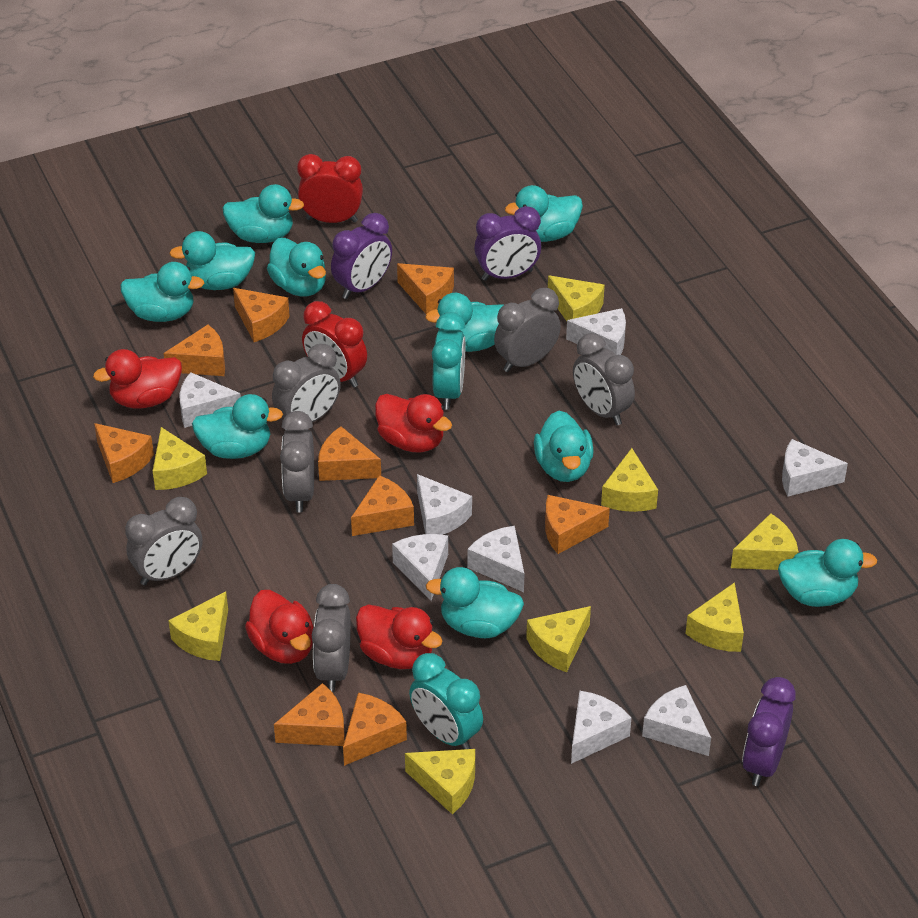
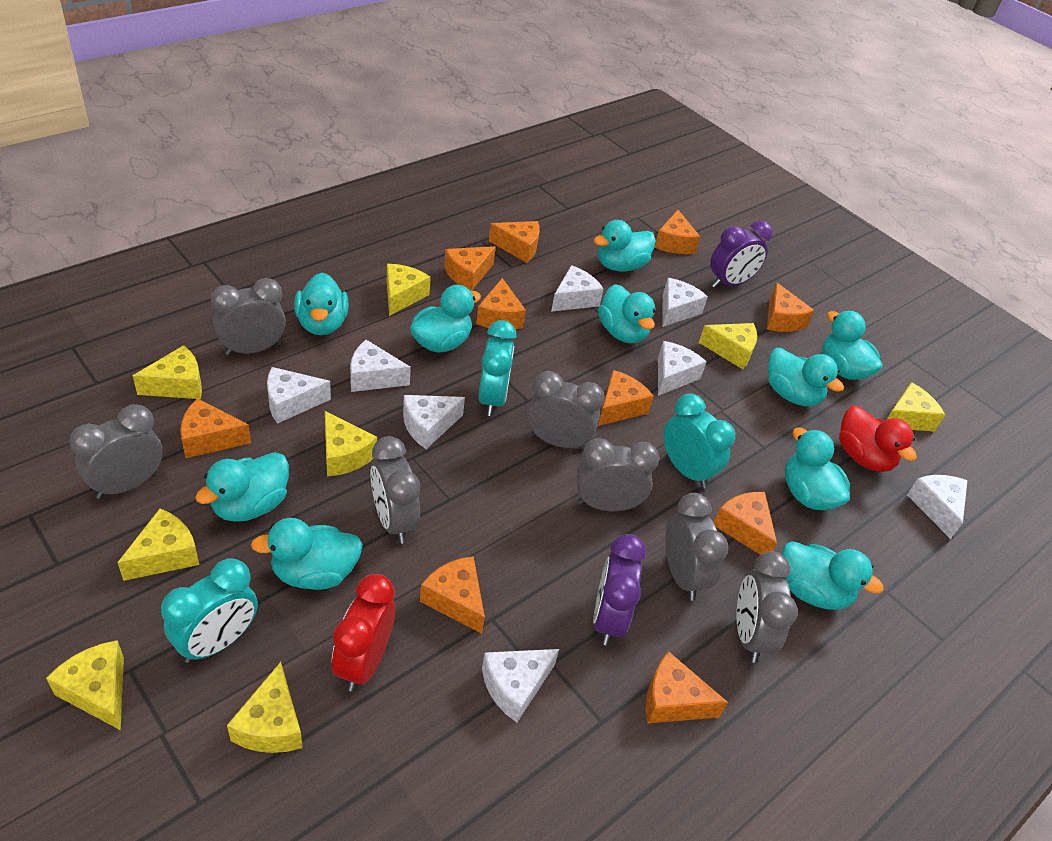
grey clock: 6 -> 7
orange cheese: 9 -> 10
purple clock: 3 -> 2
red clock: 2 -> 1
red duck: 4 -> 1
turquoise clock: 2 -> 3

